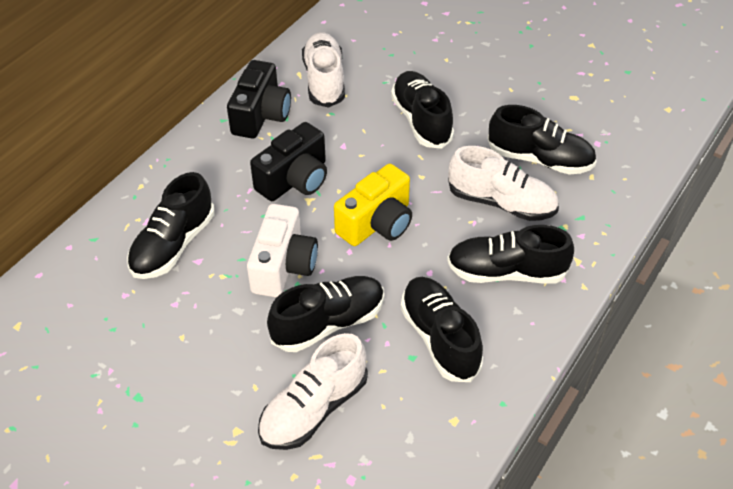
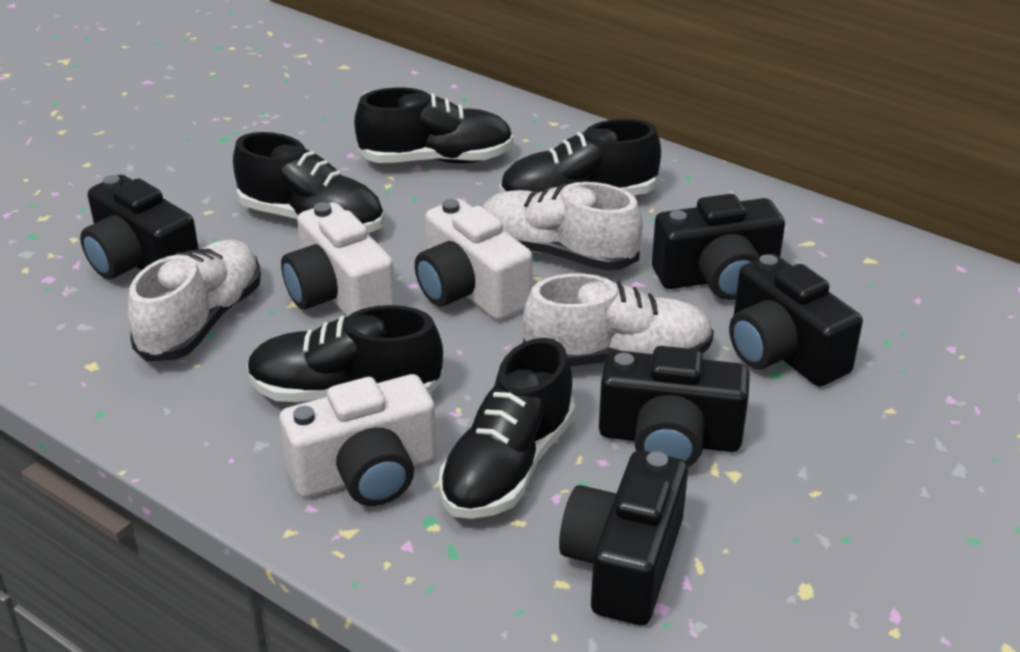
black camera: 2 -> 5
black shoe: 6 -> 5
white camera: 1 -> 3
yellow camera: 1 -> 0

